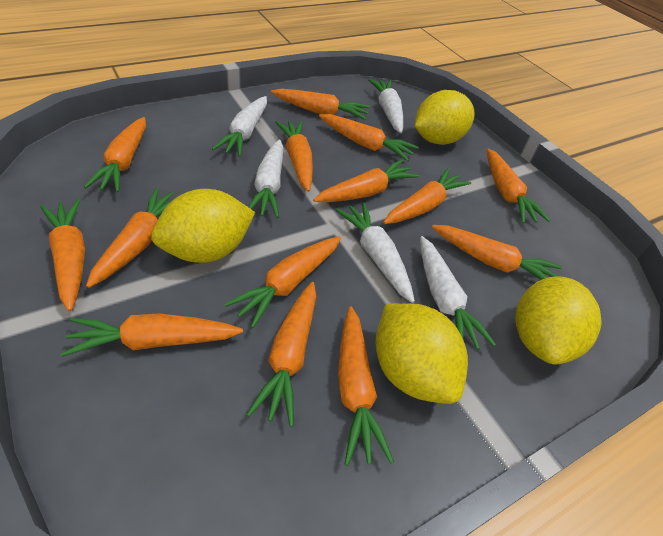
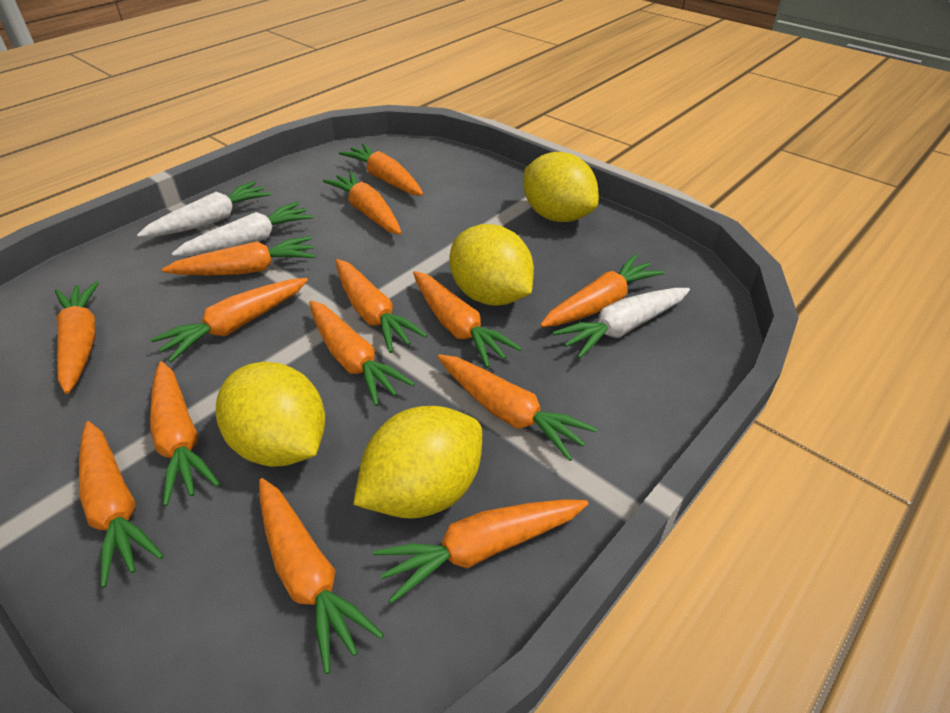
white carrot: 5 -> 3

